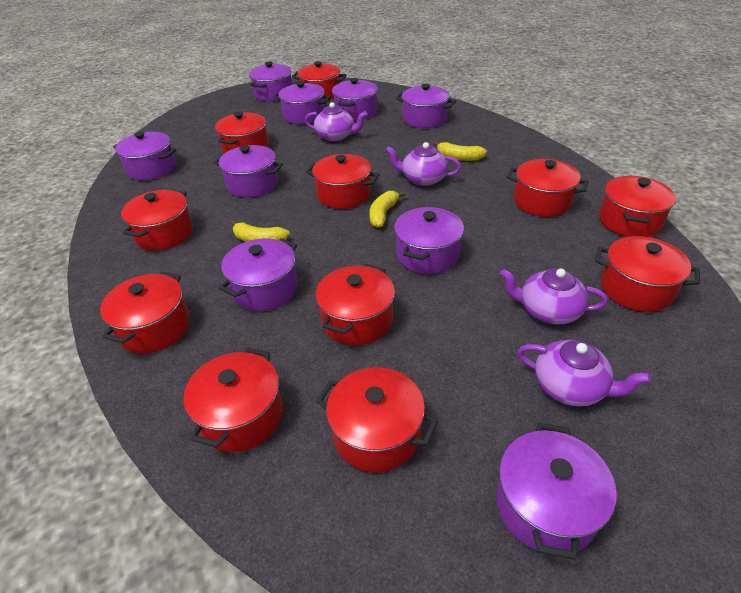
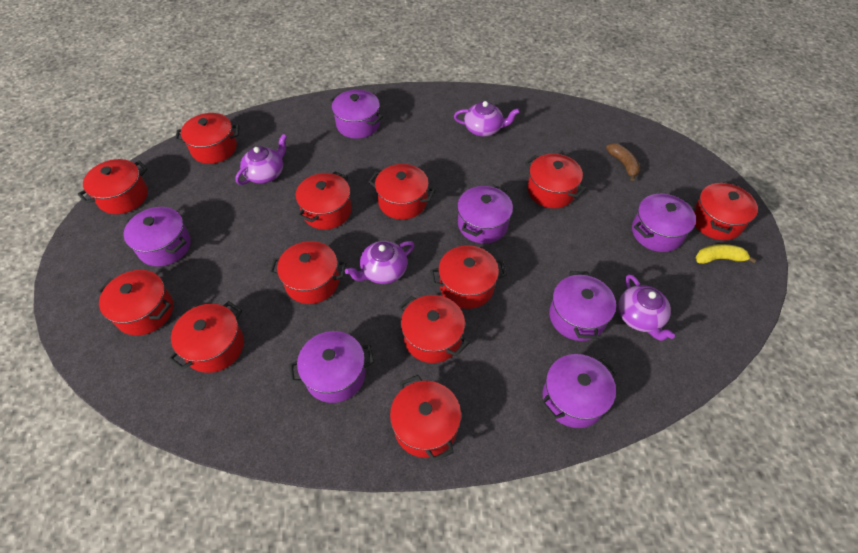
brown banana: 0 -> 1
purple pot: 9 -> 7
red pot: 11 -> 12
yellow banana: 3 -> 1

